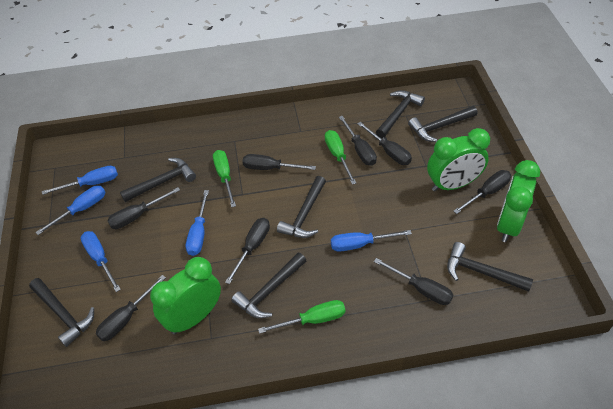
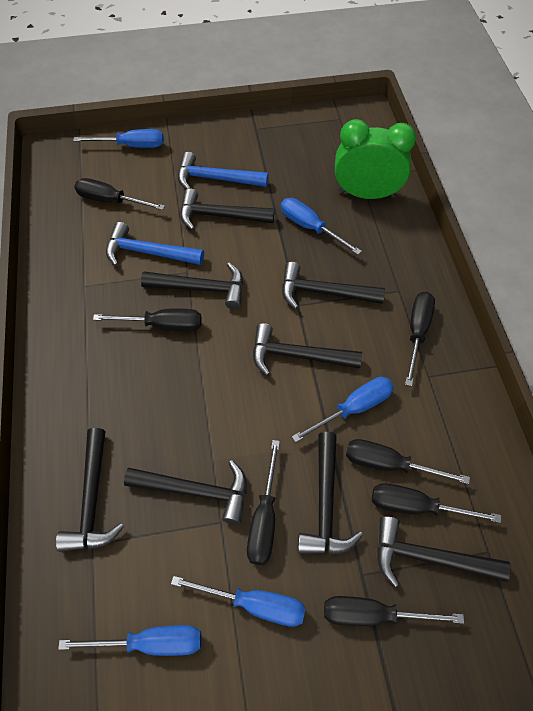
black hammer: 7 -> 8
black screwdriver: 8 -> 7
blue hammer: 0 -> 2
green clock: 3 -> 1
green screwdriver: 3 -> 0

